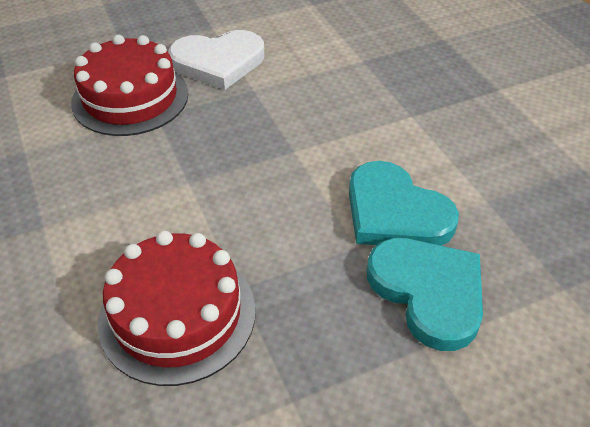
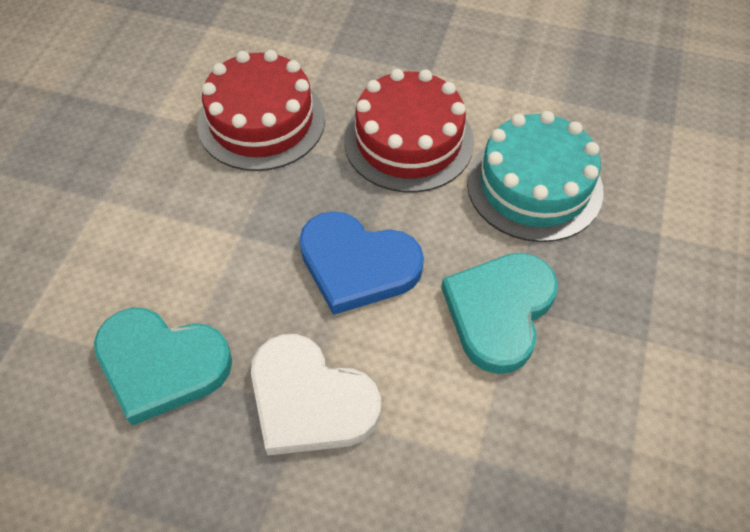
blue heart: 0 -> 1
turquoise cake: 0 -> 1

